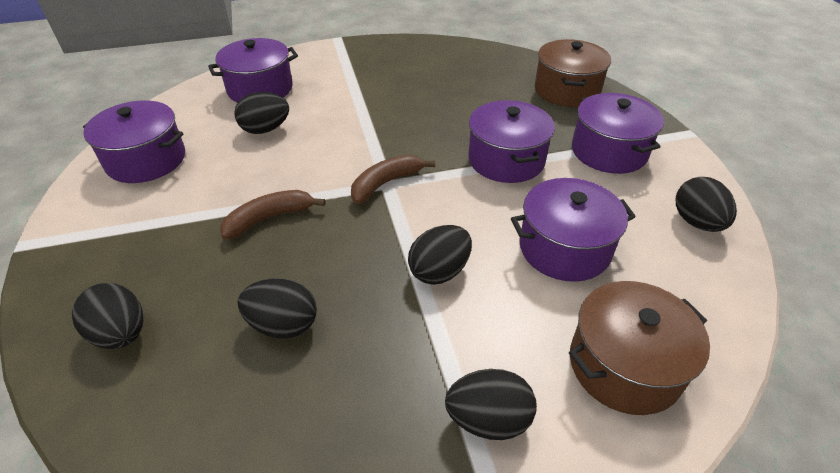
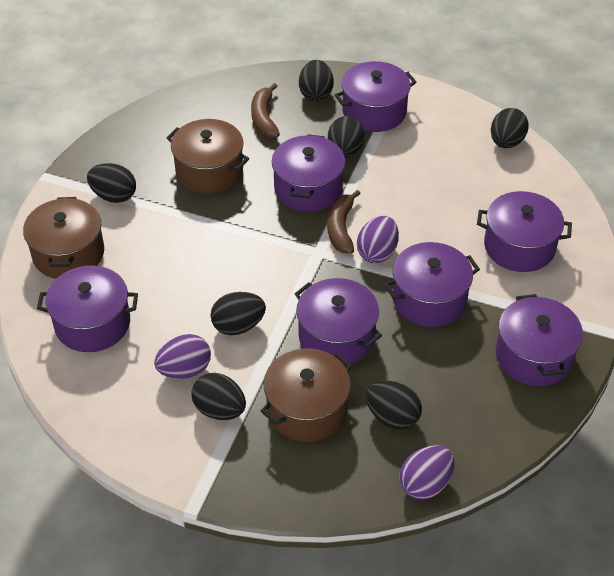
black egg: 6 -> 7
brown pot: 2 -> 3
purple egg: 0 -> 3
purple pot: 5 -> 7

